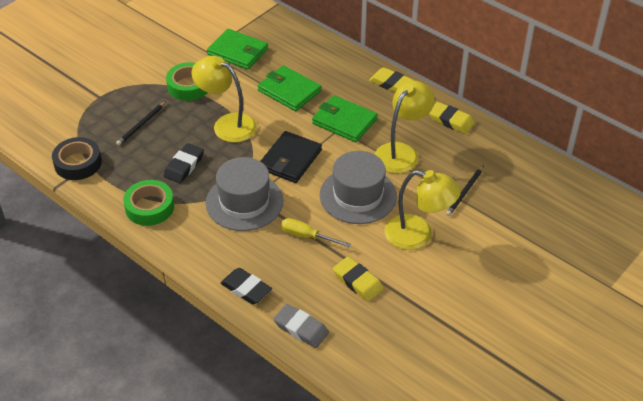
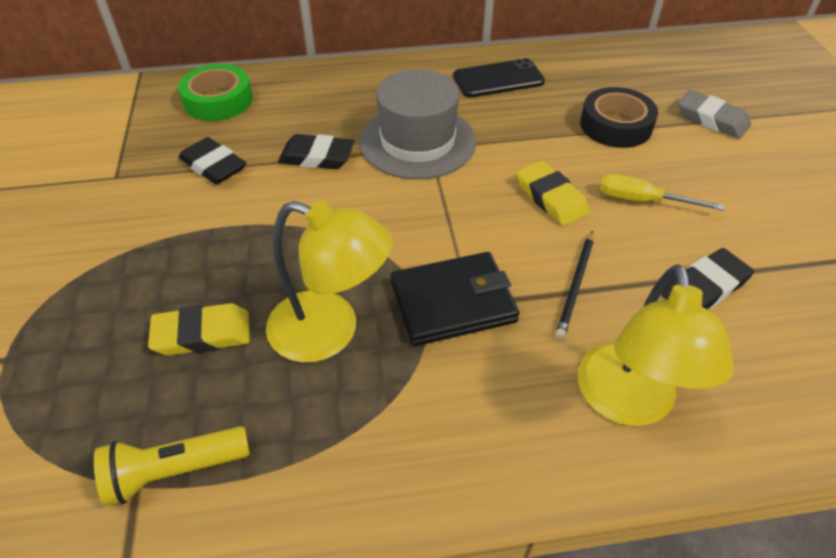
black eraser: 2 -> 3
black pencil: 2 -> 1
black phone: 0 -> 1
green tape: 2 -> 1
green wallet: 3 -> 0
grey hat: 2 -> 1
yellow eraser: 3 -> 2
yellow flashlight: 0 -> 1
yellow lamp: 3 -> 2

